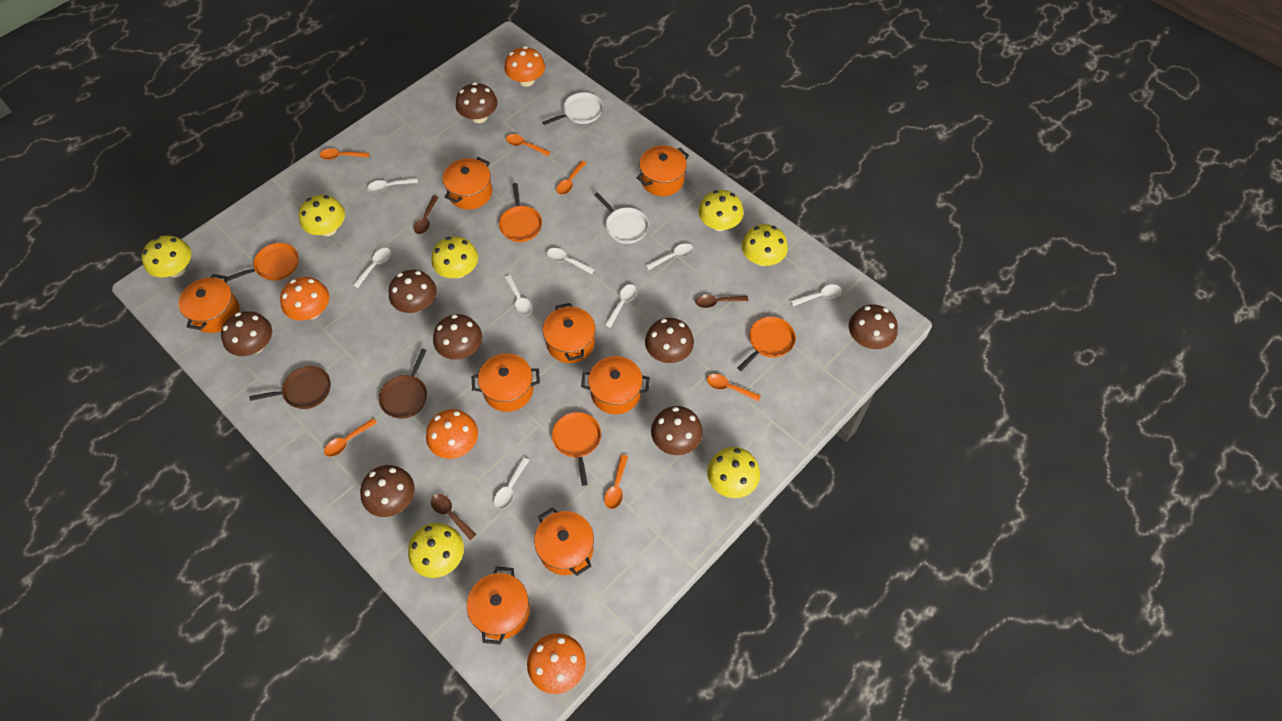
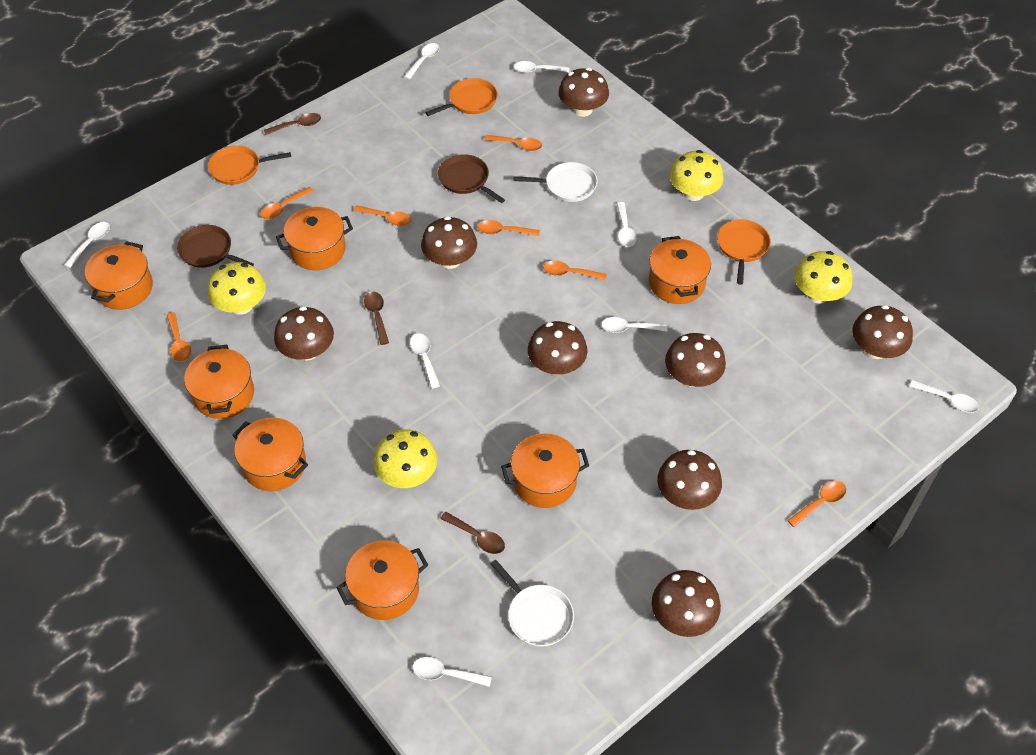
orange mushroom: 4 -> 0
orange pan: 4 -> 3
orange pot: 8 -> 7
orange spoon: 6 -> 7
yellow mushroom: 7 -> 4

